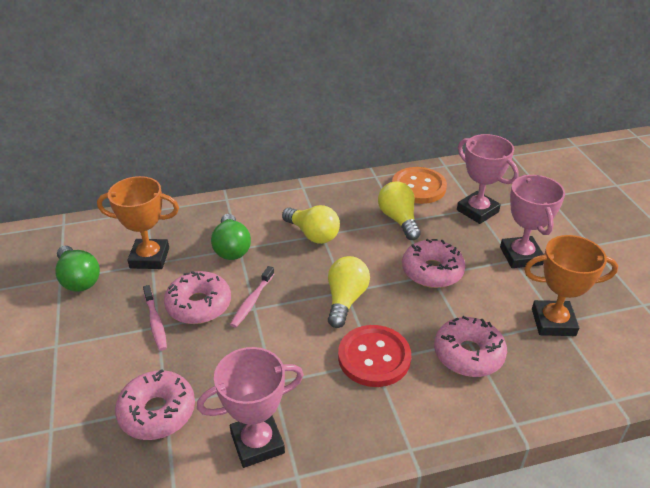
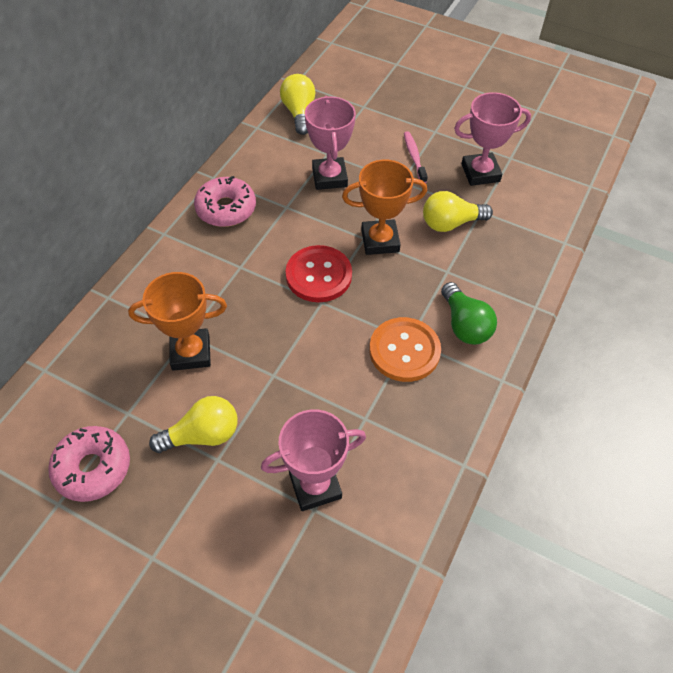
green light bulb: 2 -> 1
pink donut: 4 -> 2
pink toothbrush: 2 -> 1

